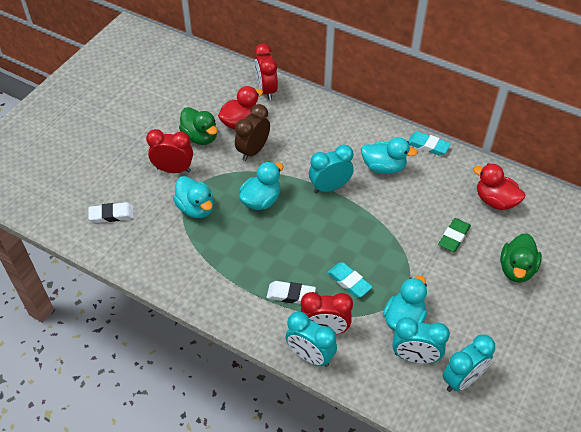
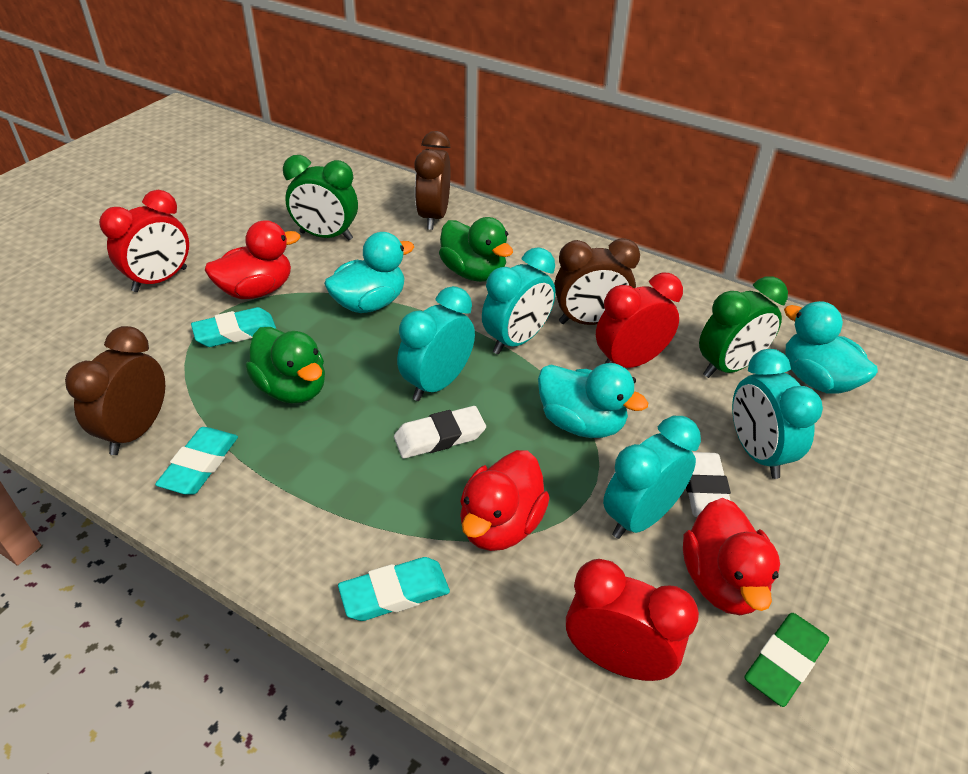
brown clock: 1 -> 3
green clock: 0 -> 2
red duck: 2 -> 3
turquoise duck: 4 -> 3
turquoise eraser: 2 -> 3

